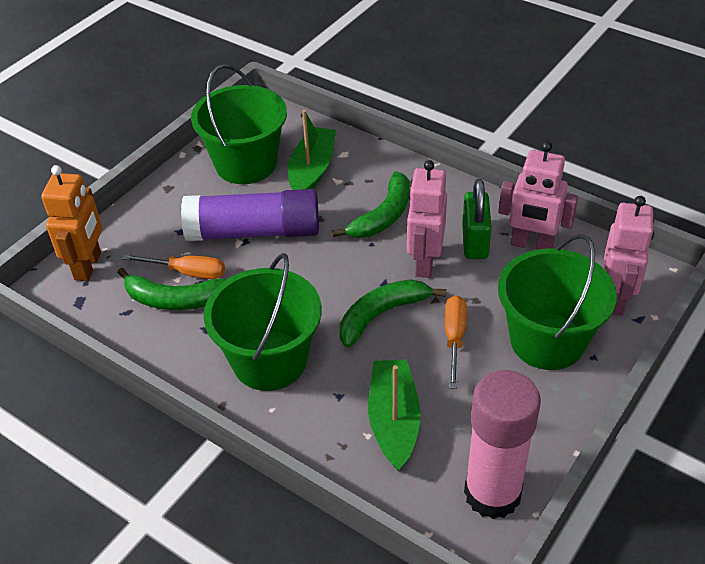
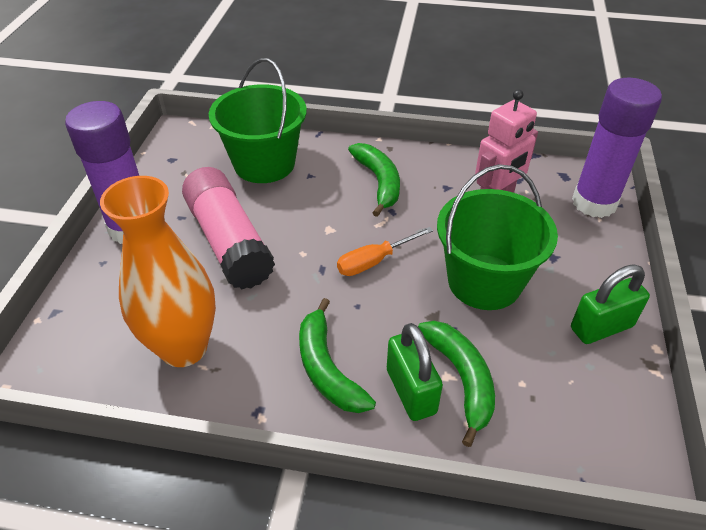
green boat: 2 -> 0
green bucket: 3 -> 2
green padlock: 1 -> 2
orange robot: 1 -> 0
orange screwdriver: 2 -> 1
orange vase: 0 -> 1
pink robot: 3 -> 1
purple glue stick: 1 -> 2

